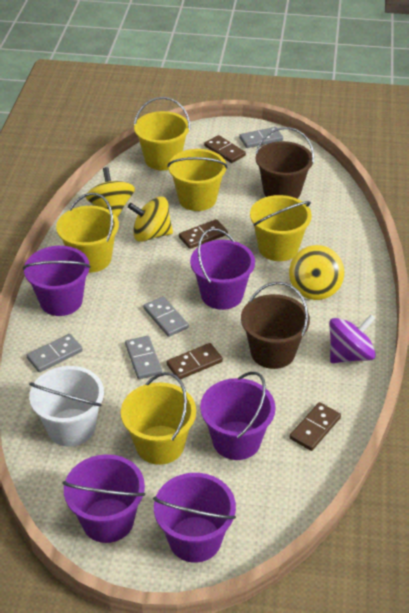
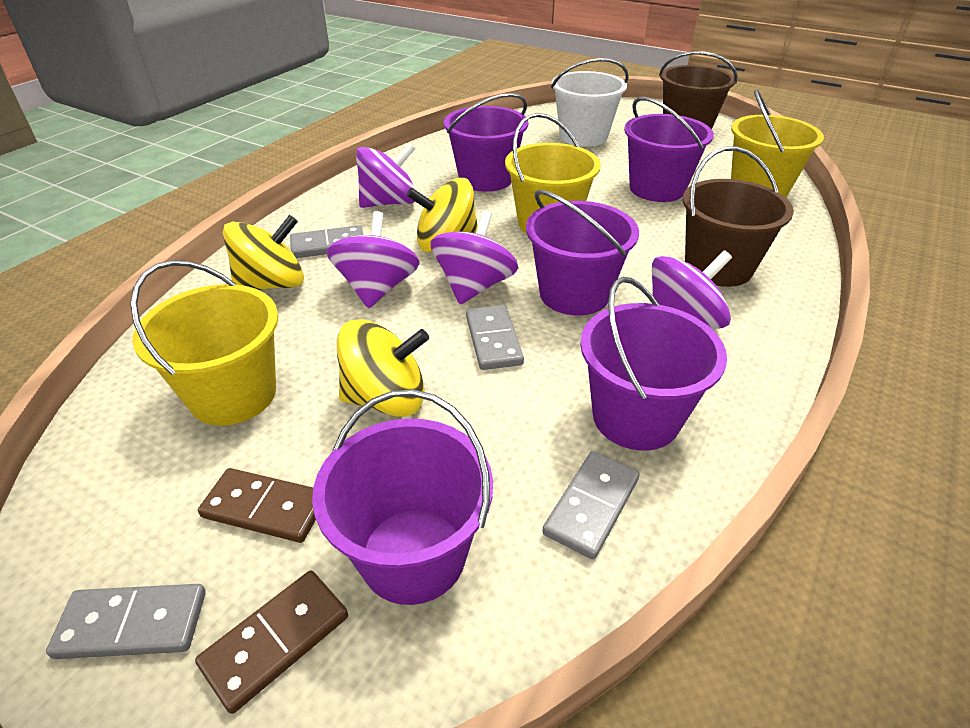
brown domino: 4 -> 2
purple spinning top: 1 -> 4
yellow bucket: 5 -> 3

